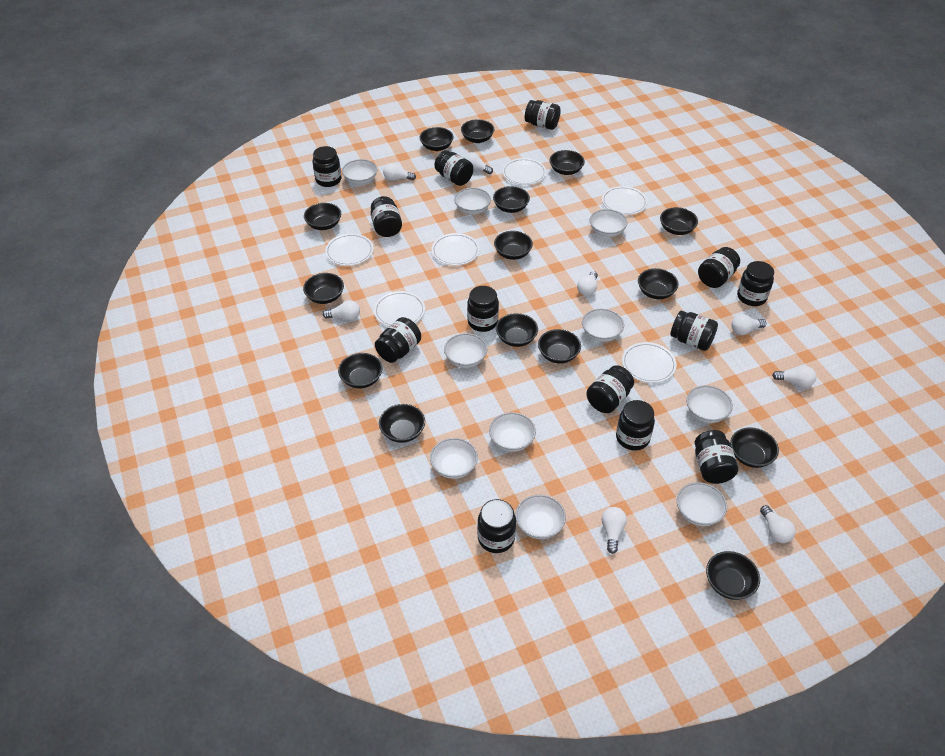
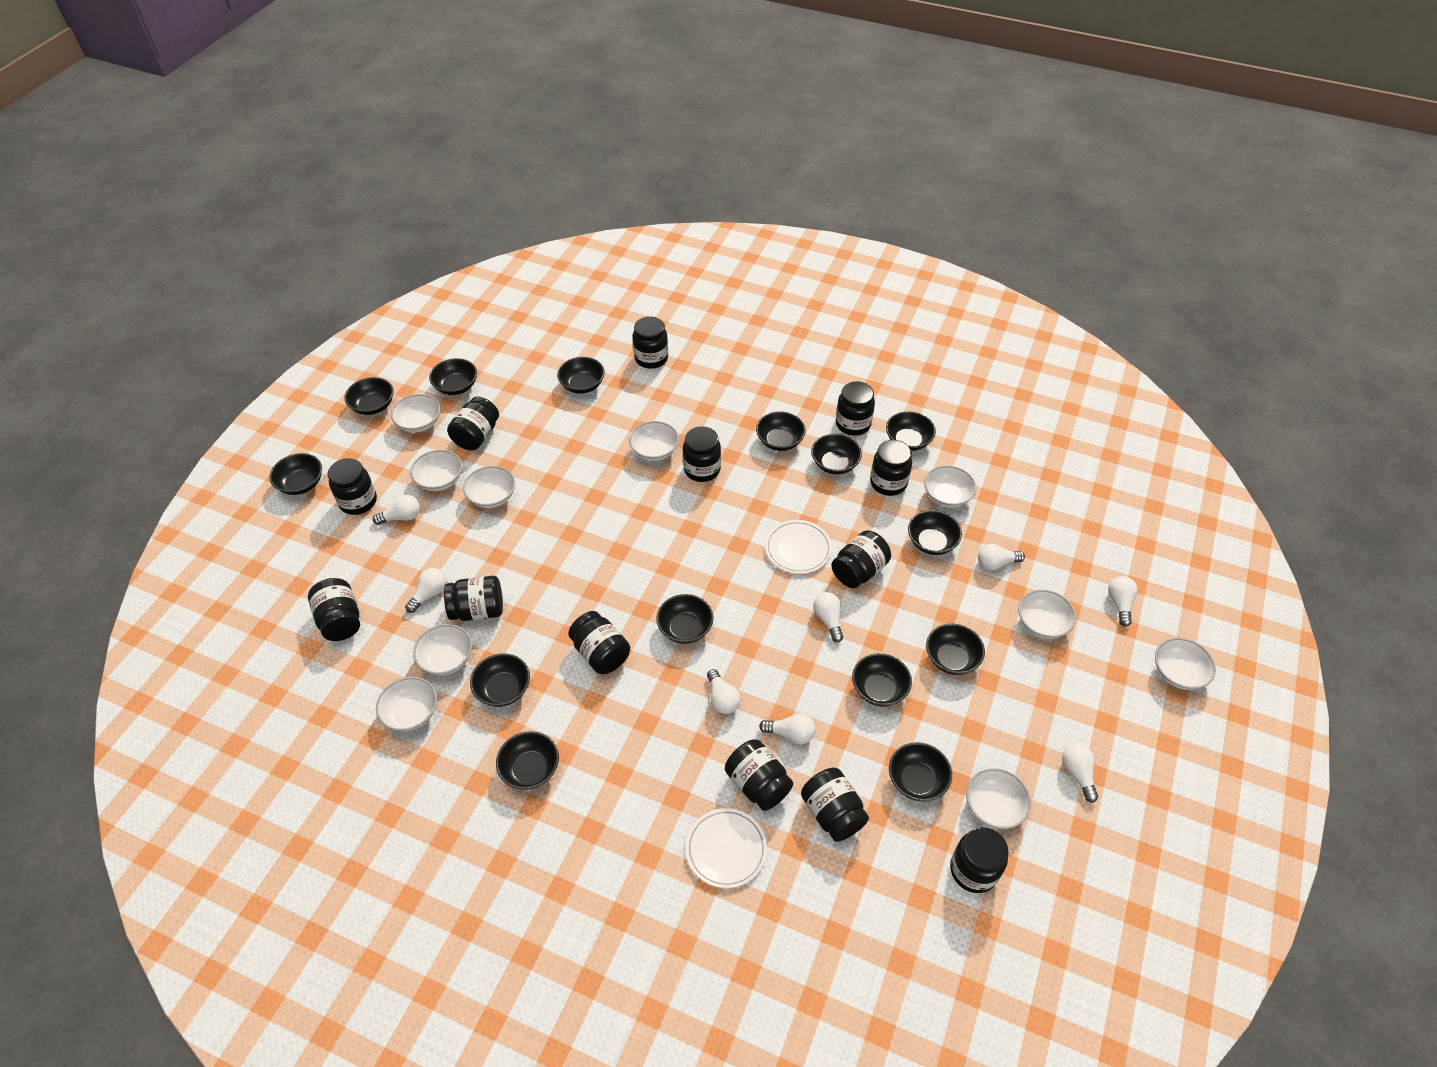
black bowl: 15 -> 14
white plate: 6 -> 2

